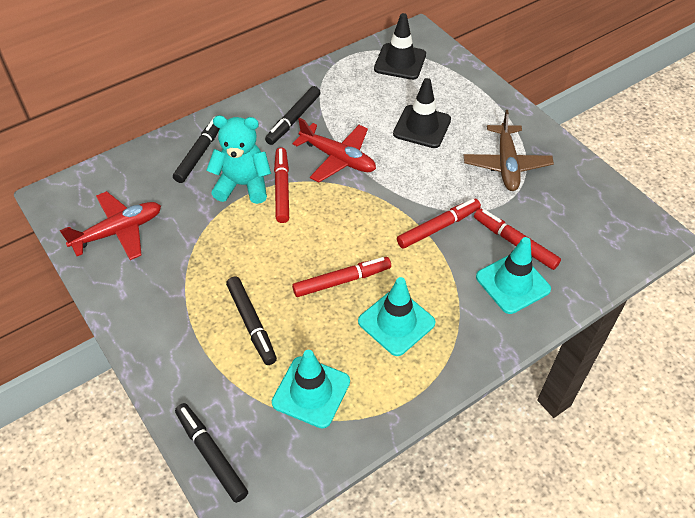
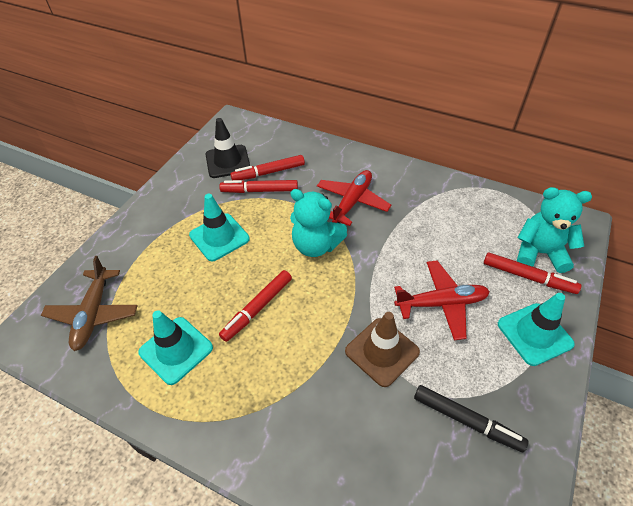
black marker: 4 -> 1
black traffic cone: 2 -> 1
brown traffic cone: 0 -> 1
turquoise teddy bear: 1 -> 2

